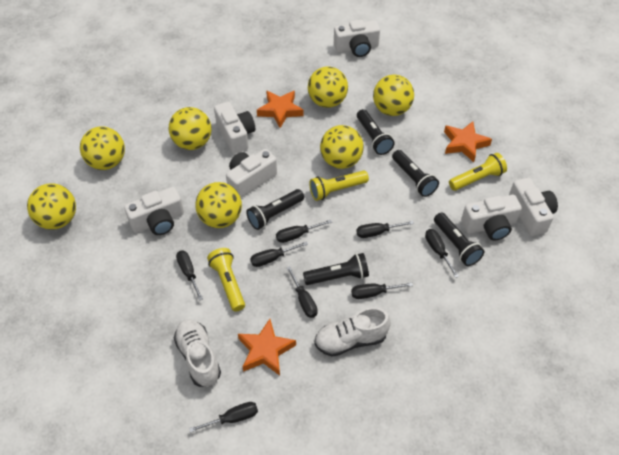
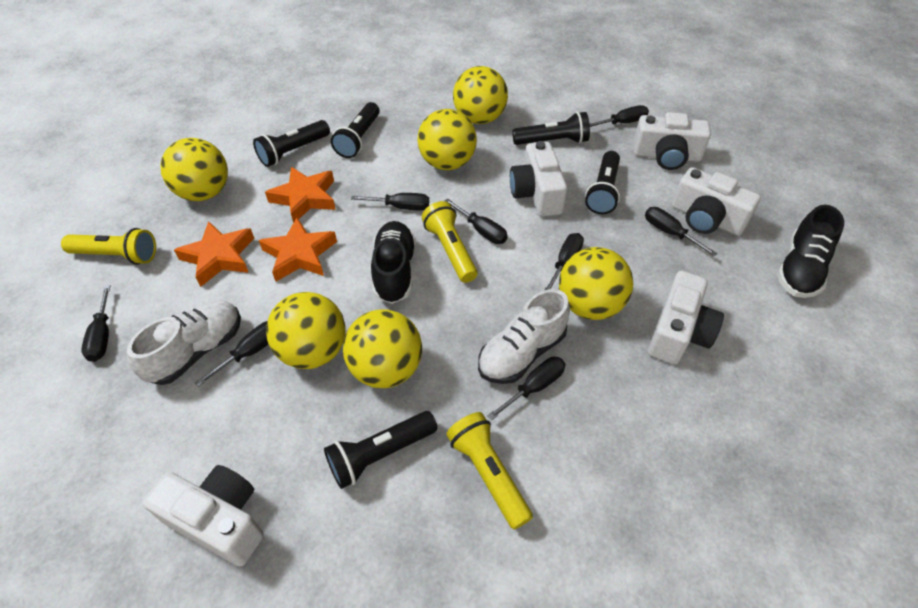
black shoe: 0 -> 2
white camera: 6 -> 5
yellow ball: 7 -> 6

